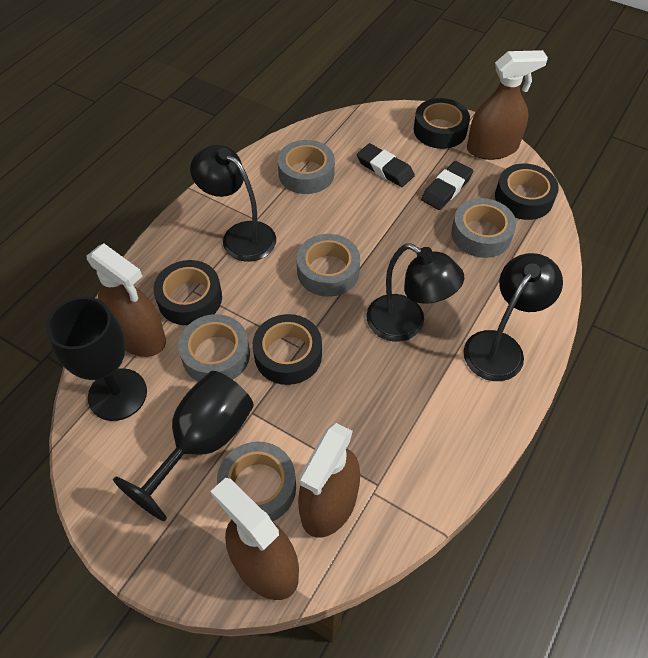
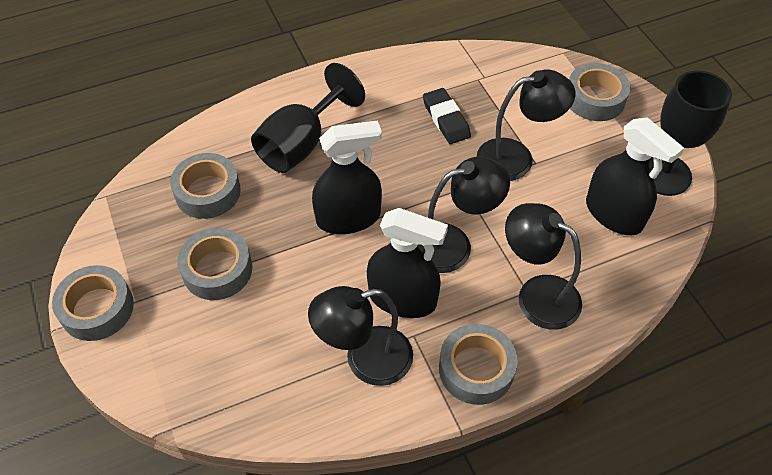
black eraser: 2 -> 1
black lamp: 3 -> 4
black spray bottle: 0 -> 3
black tape: 4 -> 0
brown spray bottle: 4 -> 0

